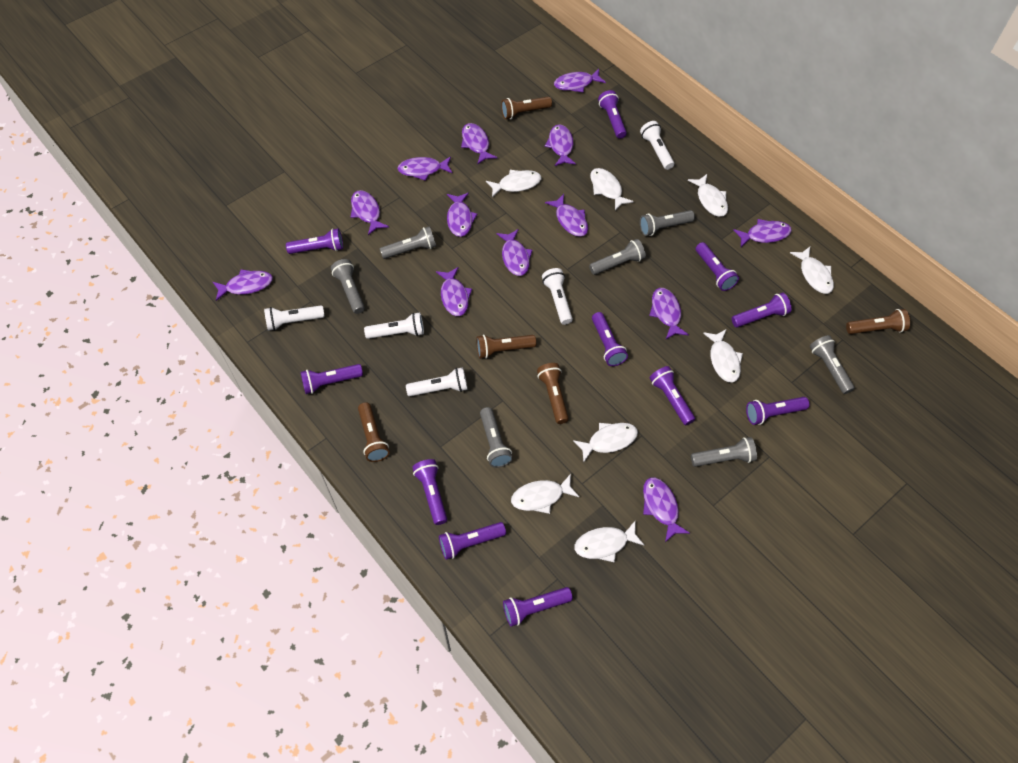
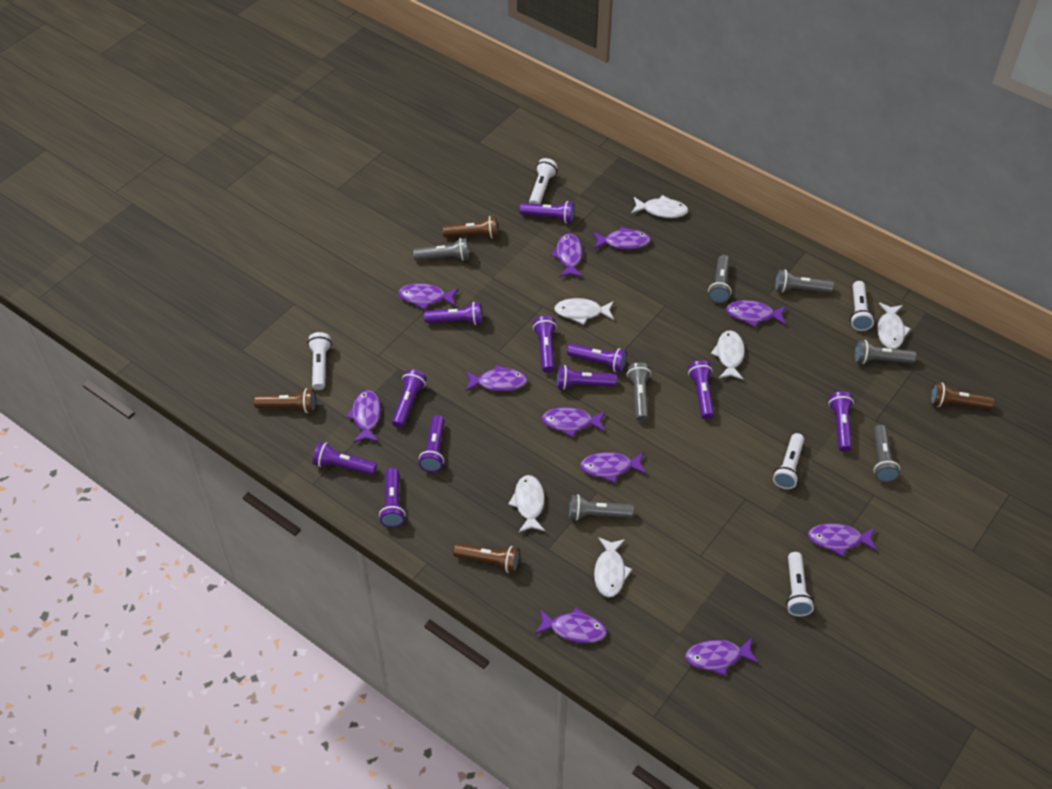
brown flashlight: 5 -> 4
purple fish: 13 -> 11
white fish: 8 -> 6

